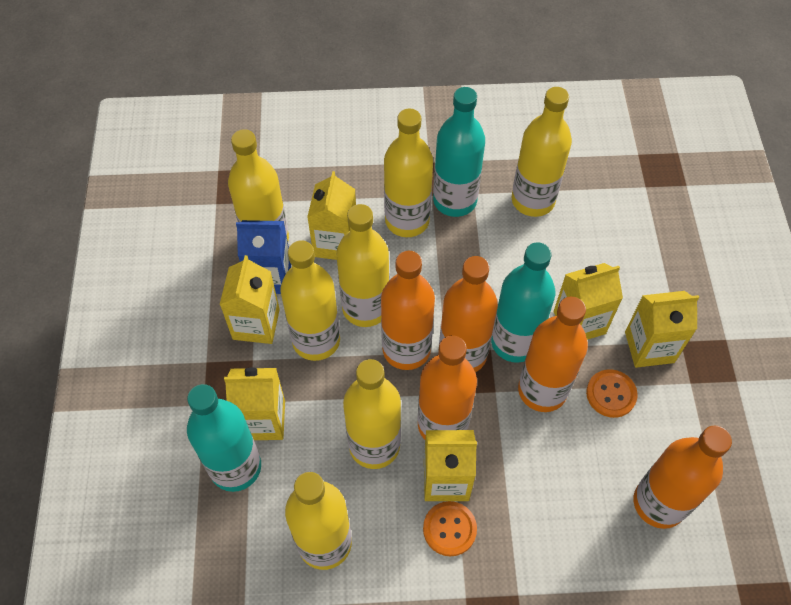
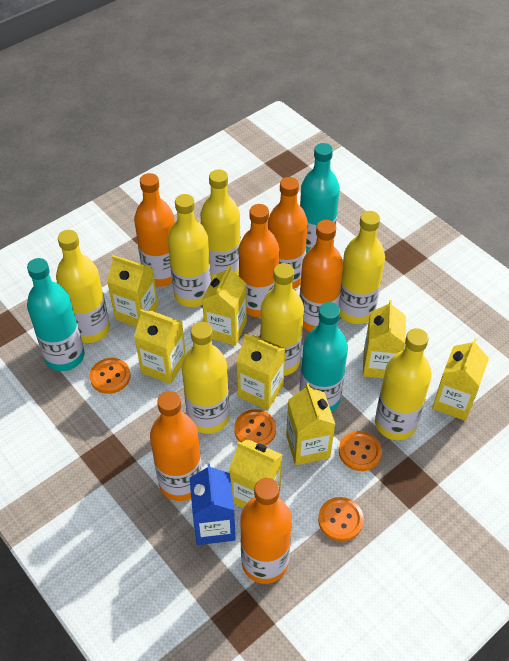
orange bottle: 5 -> 6
orange button: 2 -> 4
yellow carton: 6 -> 8

